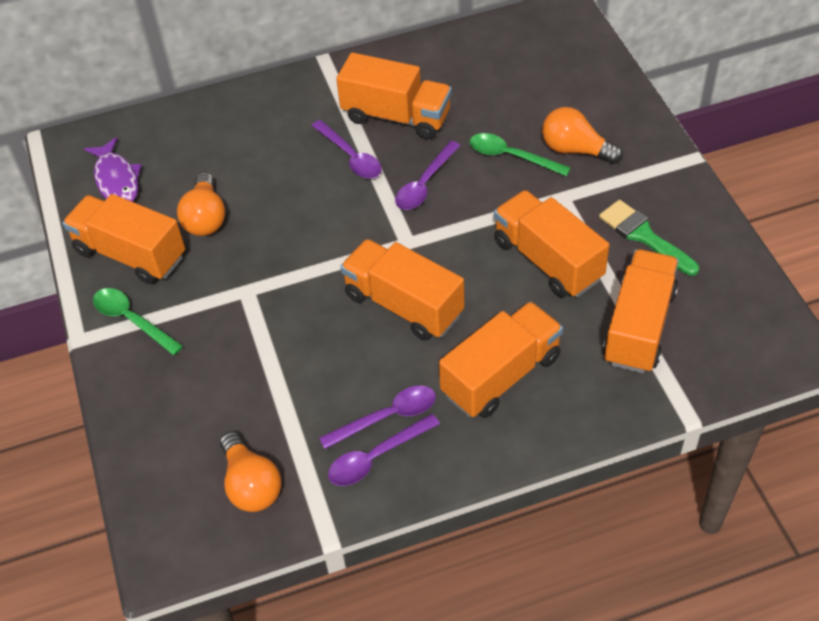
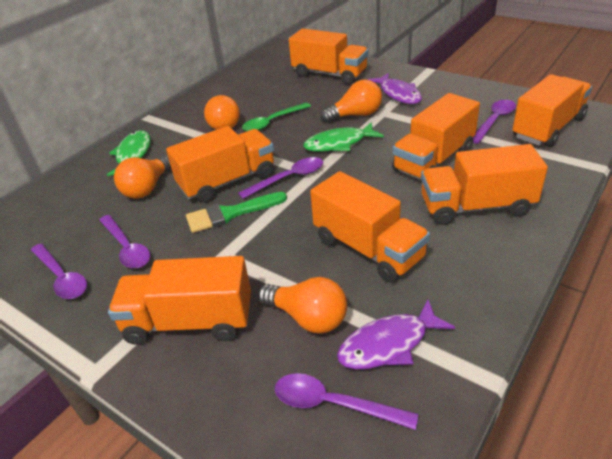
green fish: 0 -> 2
green spoon: 2 -> 1
orange light bulb: 3 -> 4
orange truck: 6 -> 7
purple fish: 1 -> 2
purple spoon: 4 -> 5

